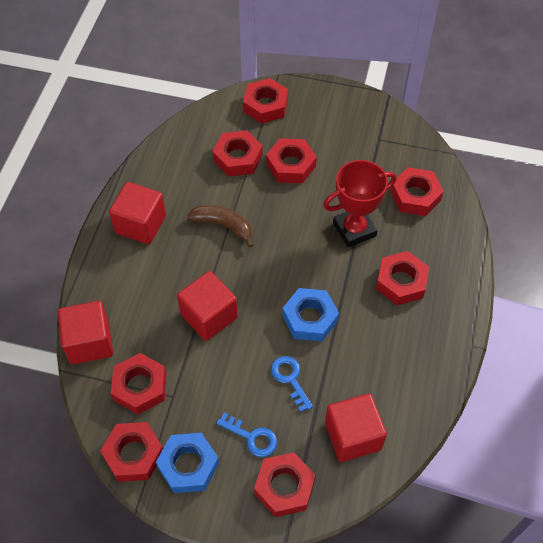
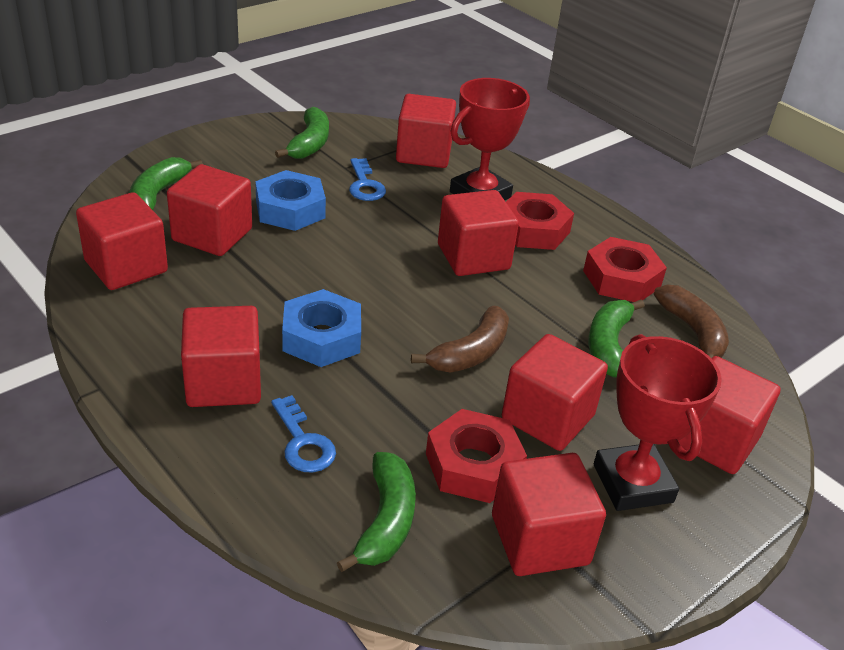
brown banana: 1 -> 2
green banana: 0 -> 4
red cube: 4 -> 8
red nut: 8 -> 3
red trophy: 1 -> 2

